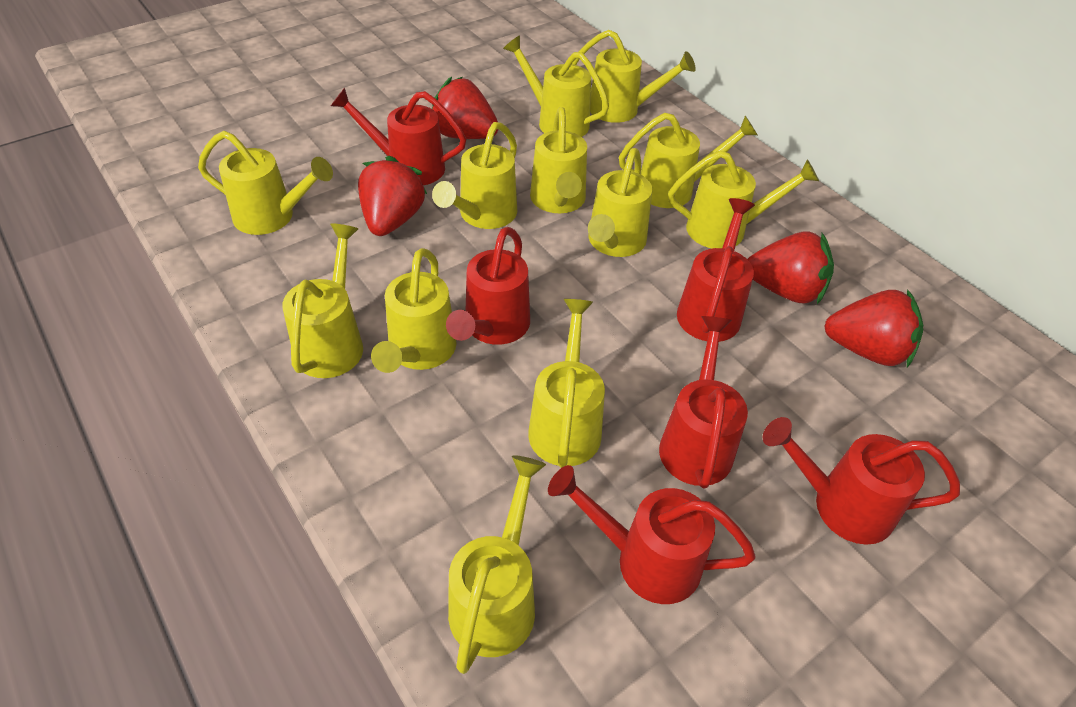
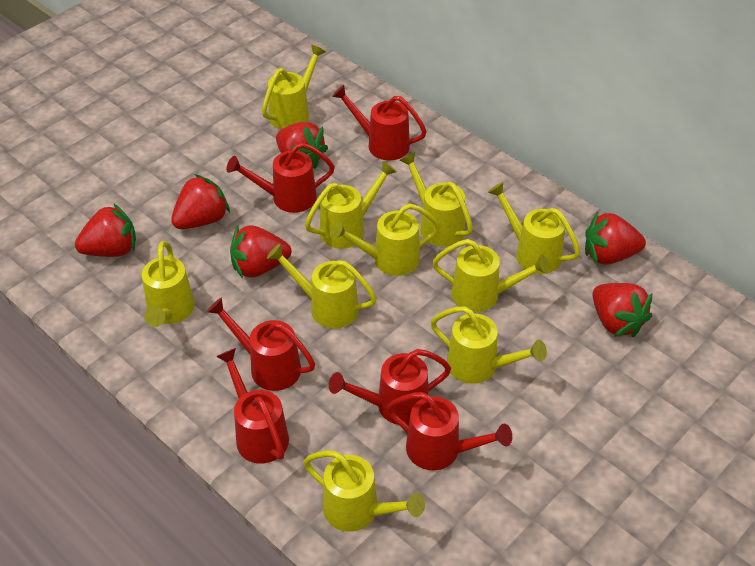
red strawberry: 4 -> 6
yellow watering can: 12 -> 10

